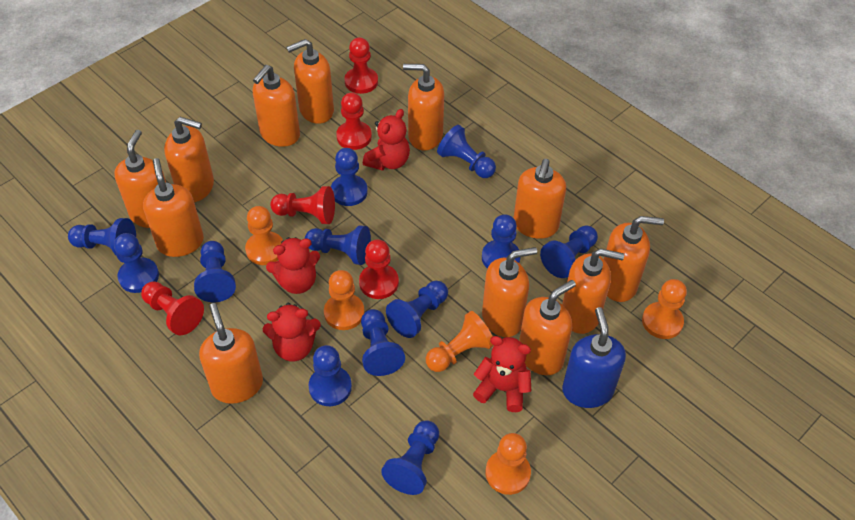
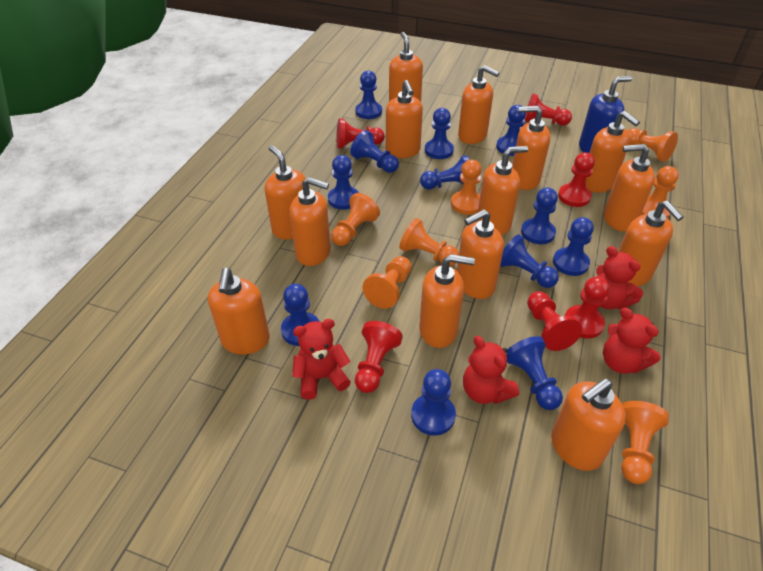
orange pawn: 5 -> 7
orange soap dispenser: 12 -> 14
red pawn: 5 -> 6

